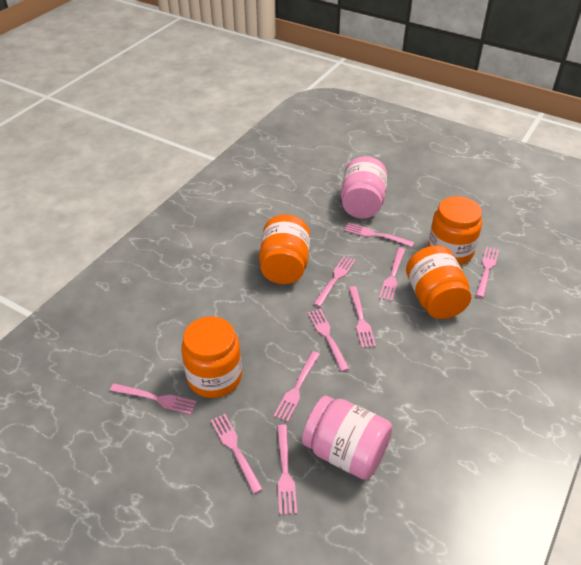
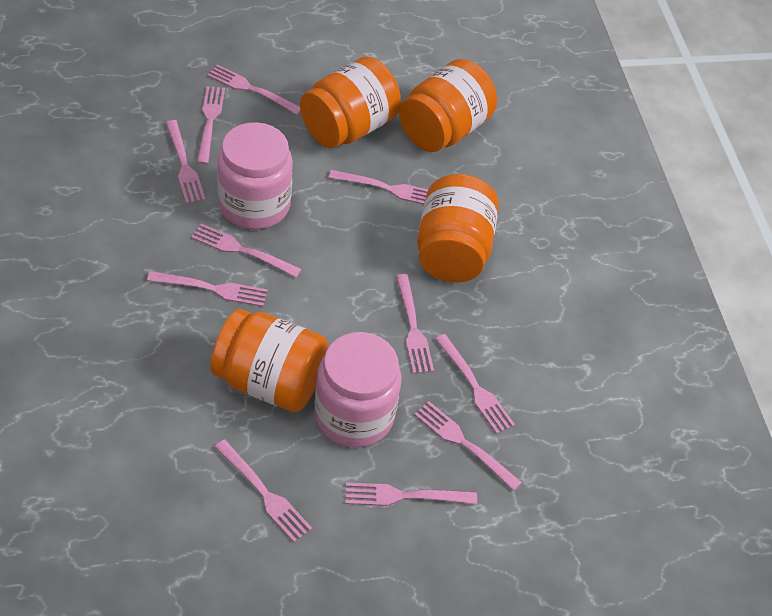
pink fork: 10 -> 11

